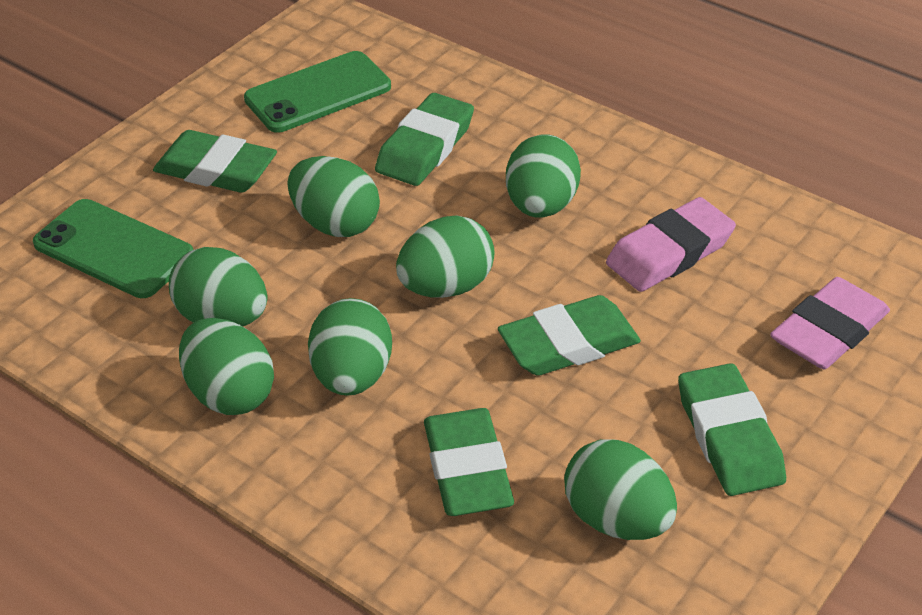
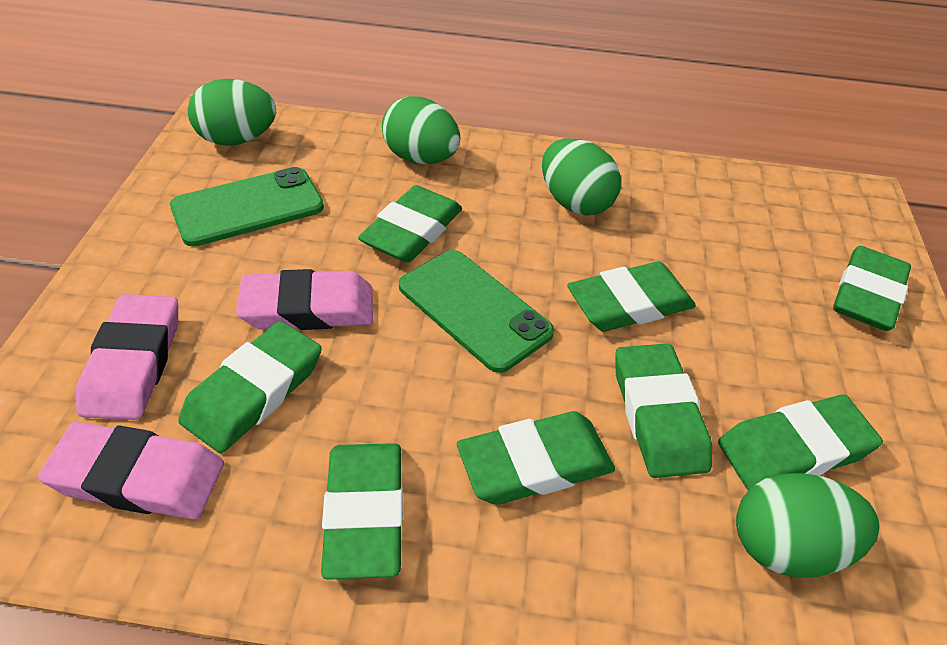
green egg: 7 -> 4
green eraser: 5 -> 8
pink eraser: 2 -> 3

